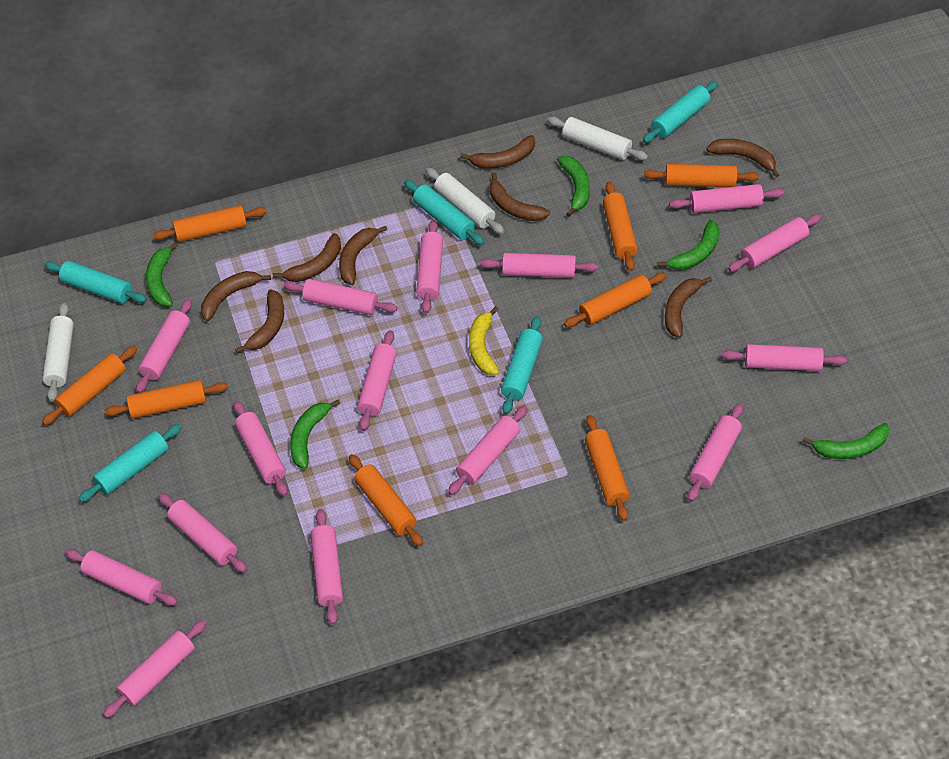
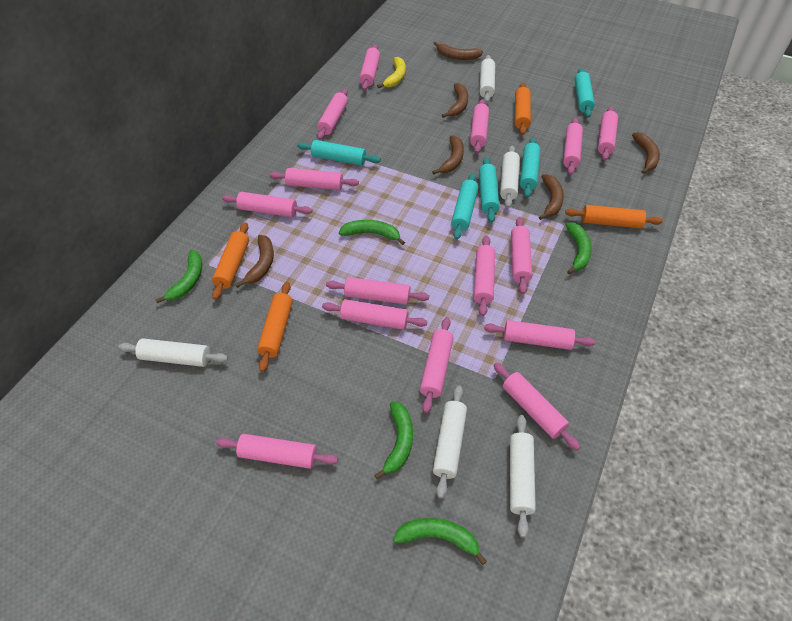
brown banana: 8 -> 6
orange rolling pin: 8 -> 4
white rolling pin: 3 -> 5

